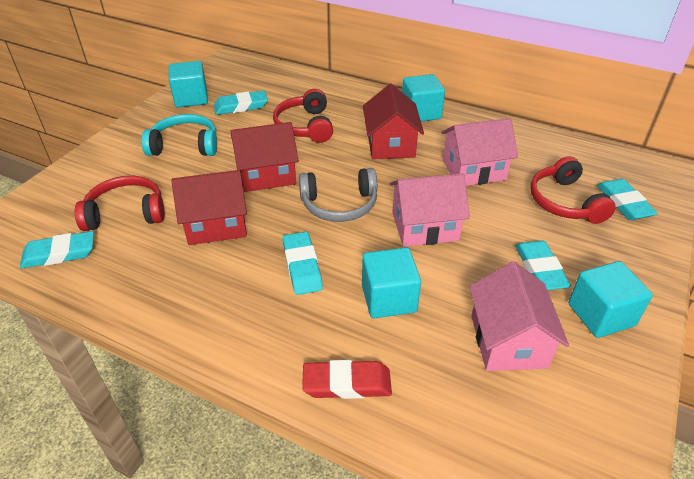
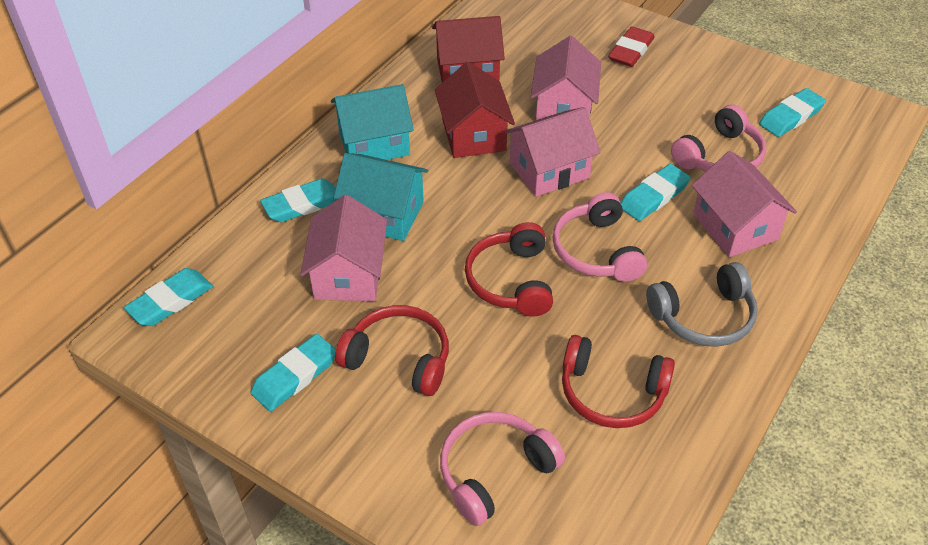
pink headphones: 0 -> 3
pink house: 3 -> 4
red house: 3 -> 2
turquoise cube: 4 -> 0
turquoise headphones: 1 -> 0
turquoise house: 0 -> 2

